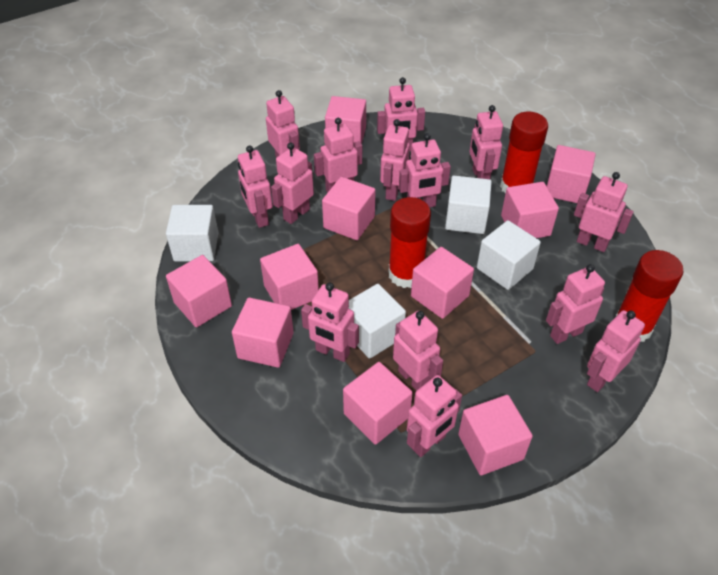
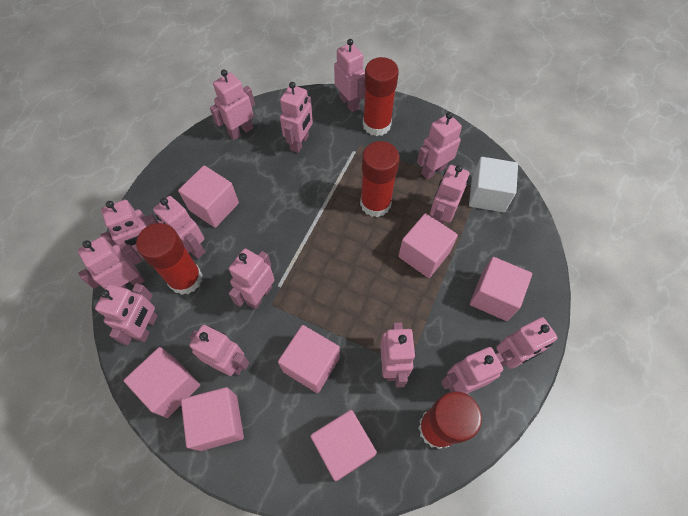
pink cube: 10 -> 7
red glue stick: 3 -> 4
white cube: 4 -> 1

